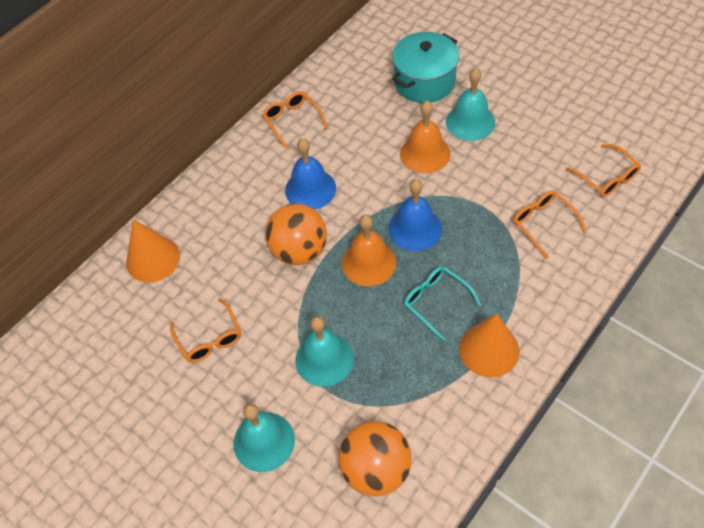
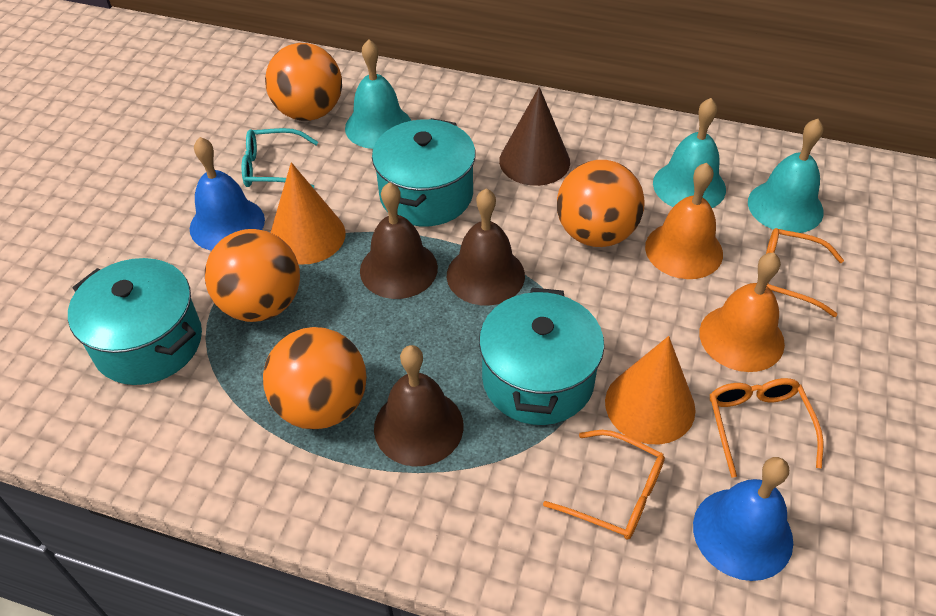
brown bell: 0 -> 3
brown cone: 0 -> 1
orange ball: 2 -> 4
orange glasses: 4 -> 3
turquoise pot: 1 -> 3

